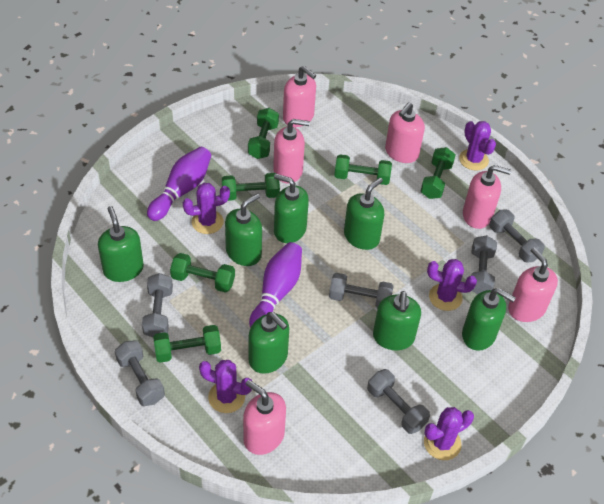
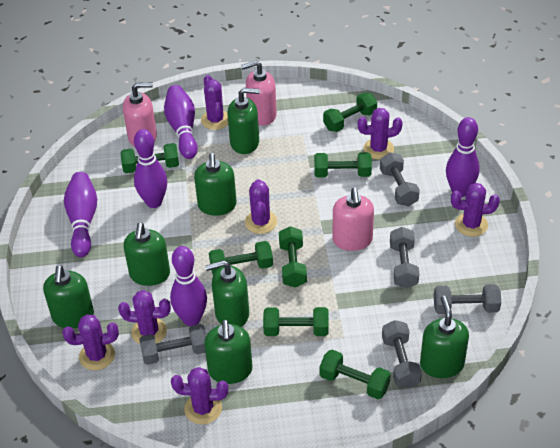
green dumbbell: 6 -> 7
grey dumbbell: 6 -> 5
pink soap dispenser: 6 -> 3
purple bowling pin: 2 -> 5
purple cactus: 5 -> 7

